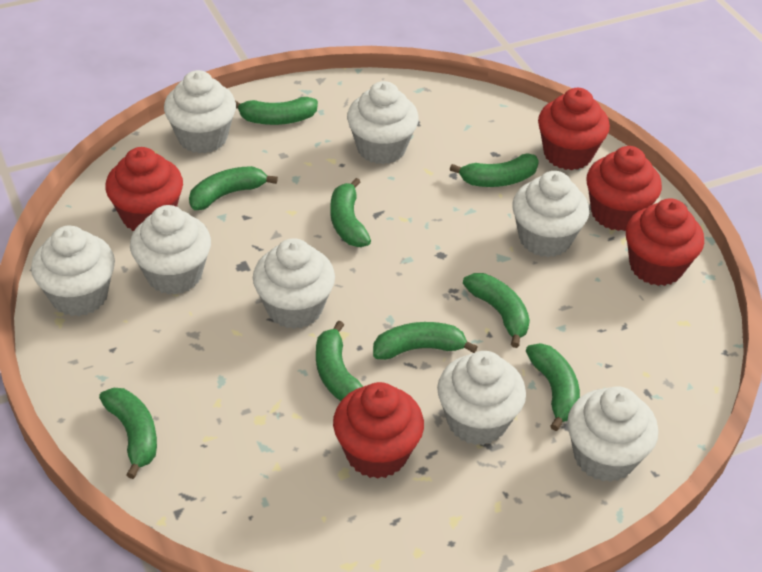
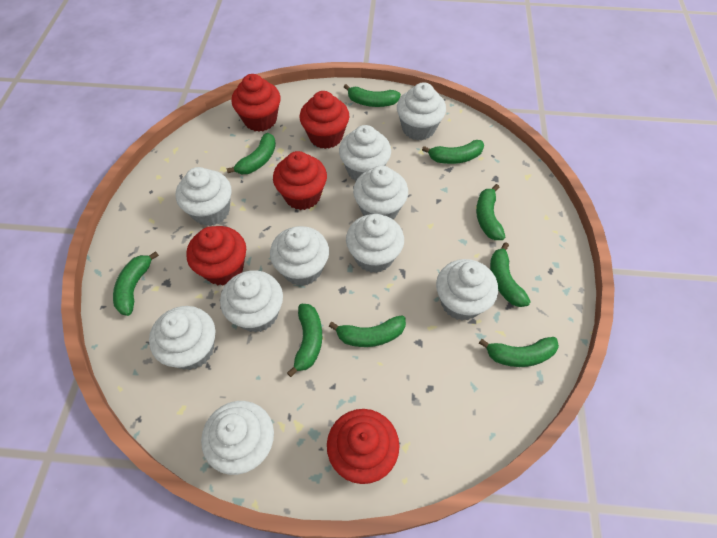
white cupcake: 8 -> 10

